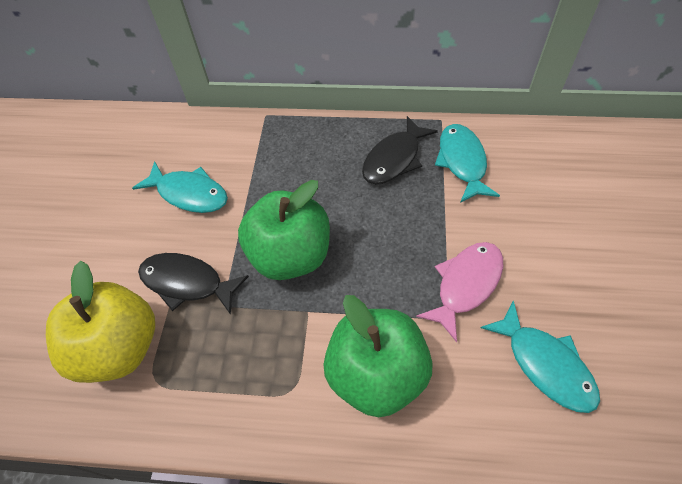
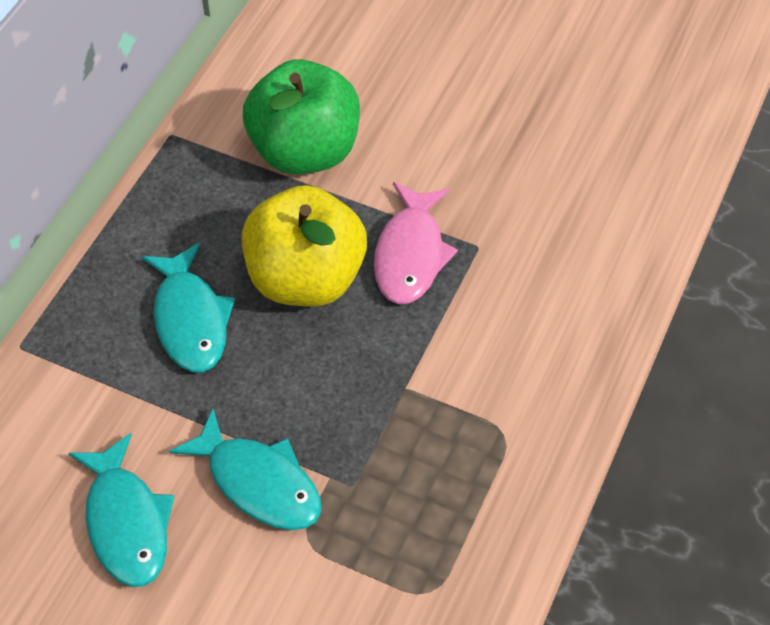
black fish: 2 -> 0
green apple: 2 -> 1

